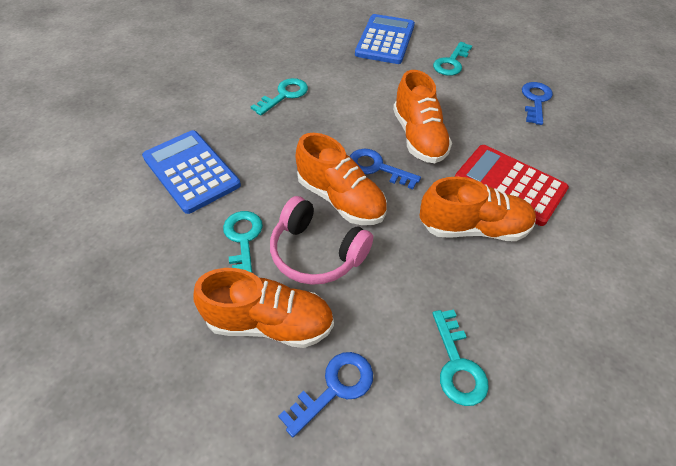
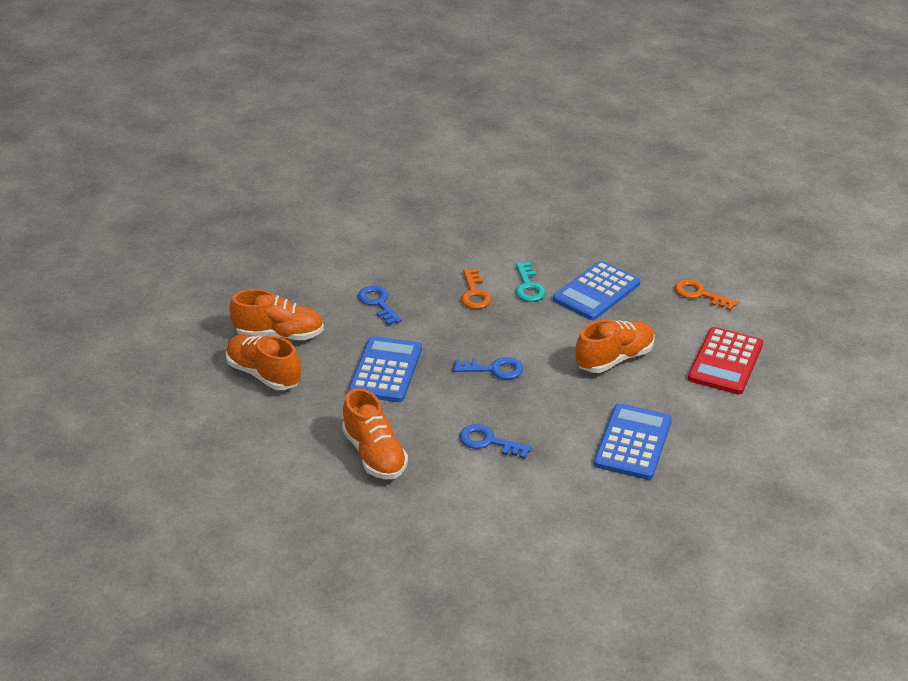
blue calculator: 2 -> 3
orange key: 0 -> 2
pink headphones: 1 -> 0
turquoise key: 4 -> 1

